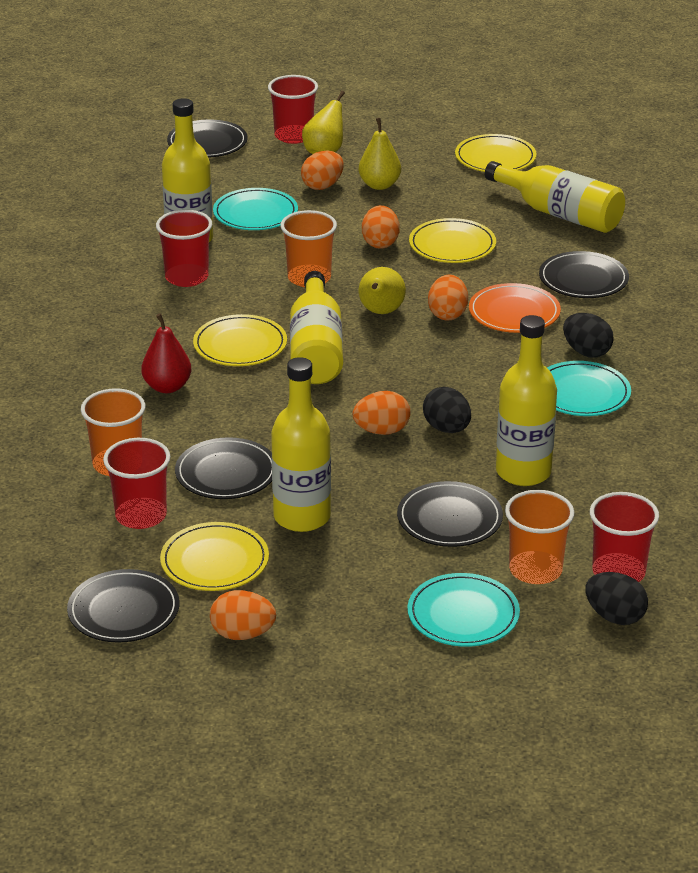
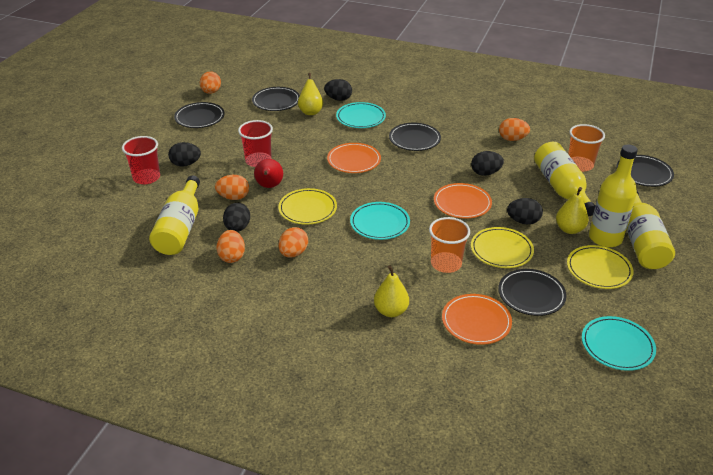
black egg: 3 -> 5
orange cup: 3 -> 2
orange plate: 1 -> 3
red cup: 4 -> 2
yellow bottle: 5 -> 4
yellow plate: 4 -> 3

